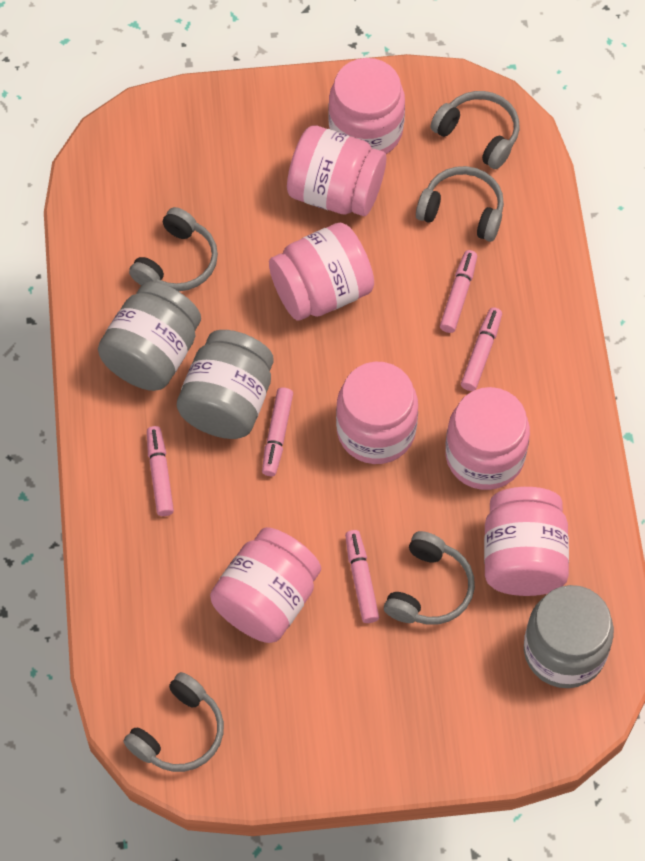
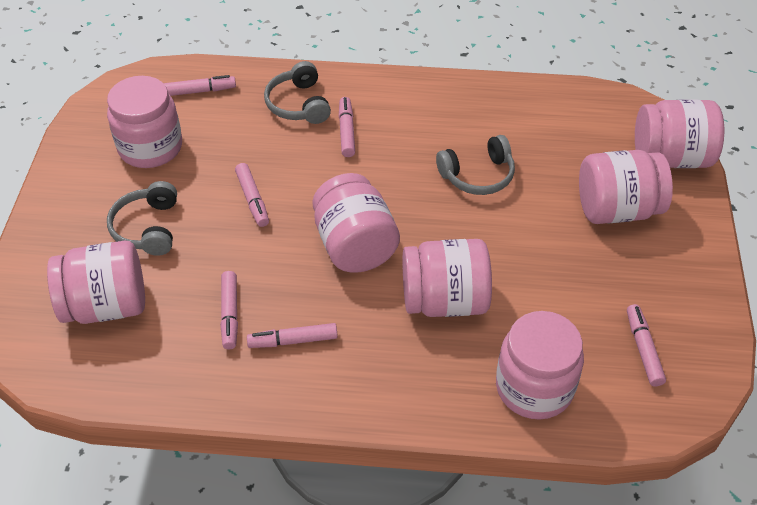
grey headphones: 5 -> 3
grey jar: 3 -> 0
pink marker: 5 -> 6

